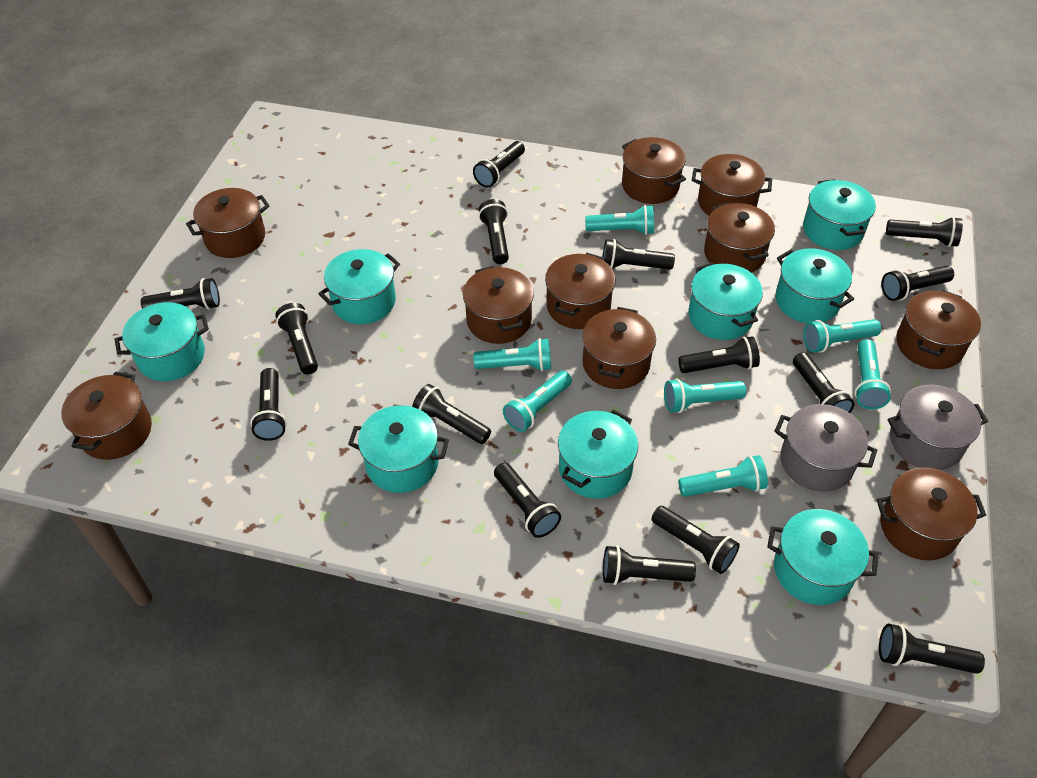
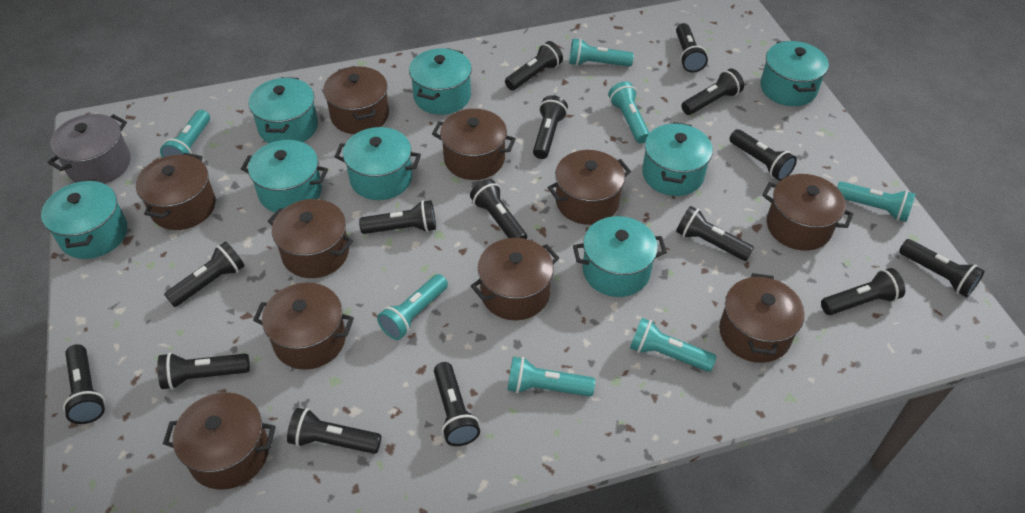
grey pot: 2 -> 1

